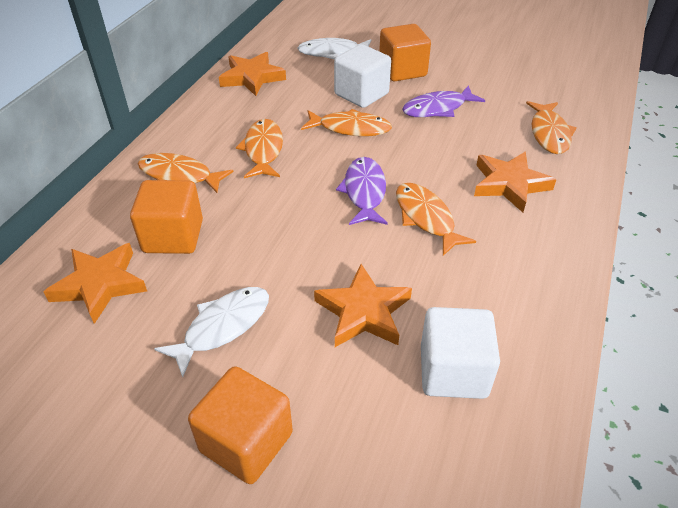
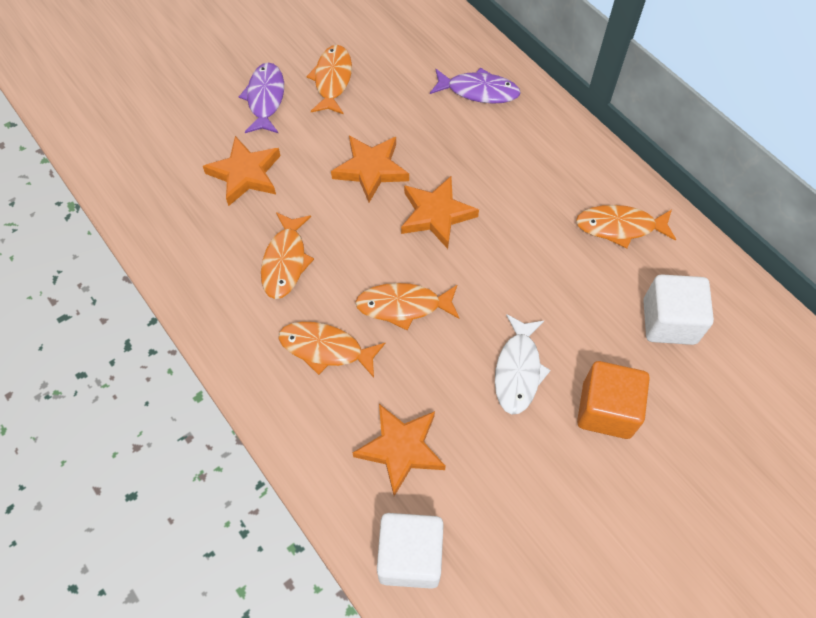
orange cube: 3 -> 1
white fish: 2 -> 1

